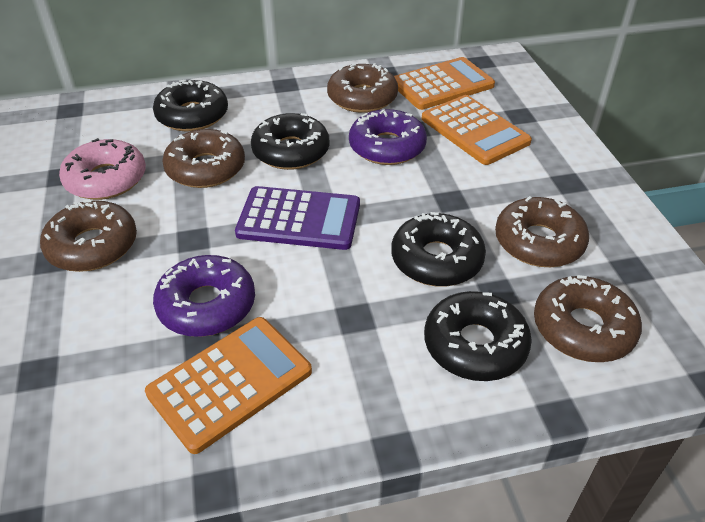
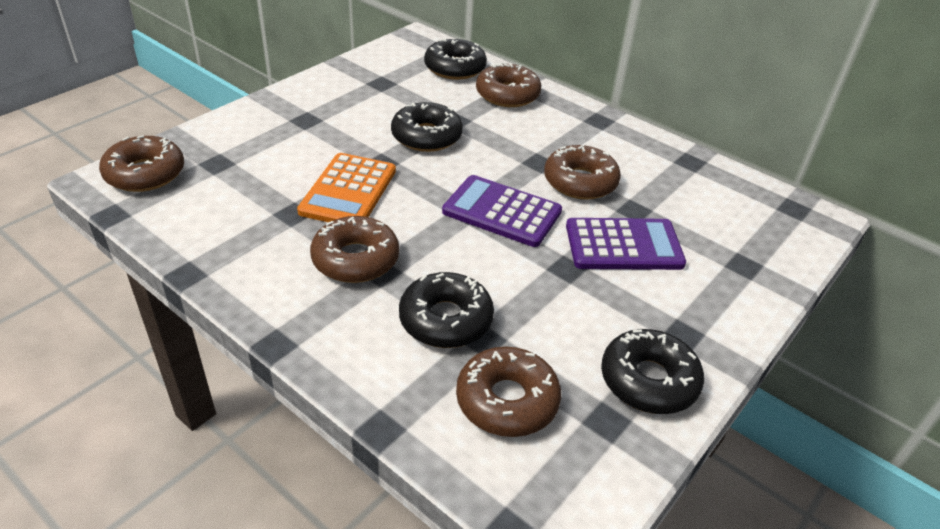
orange calculator: 3 -> 1
pink donut: 1 -> 0
purple calculator: 1 -> 2
purple donut: 2 -> 0

